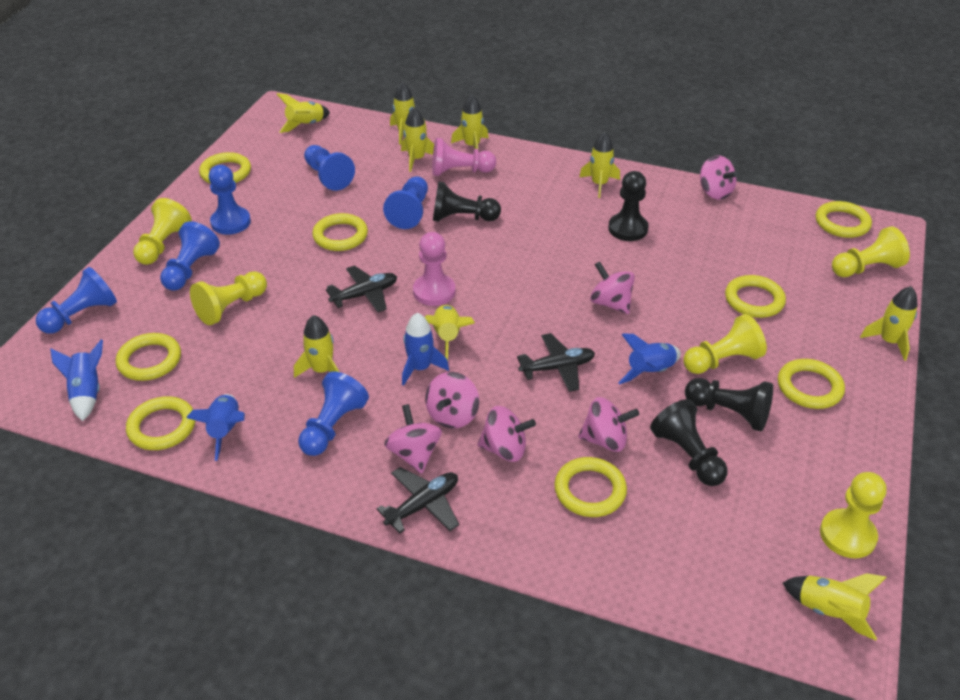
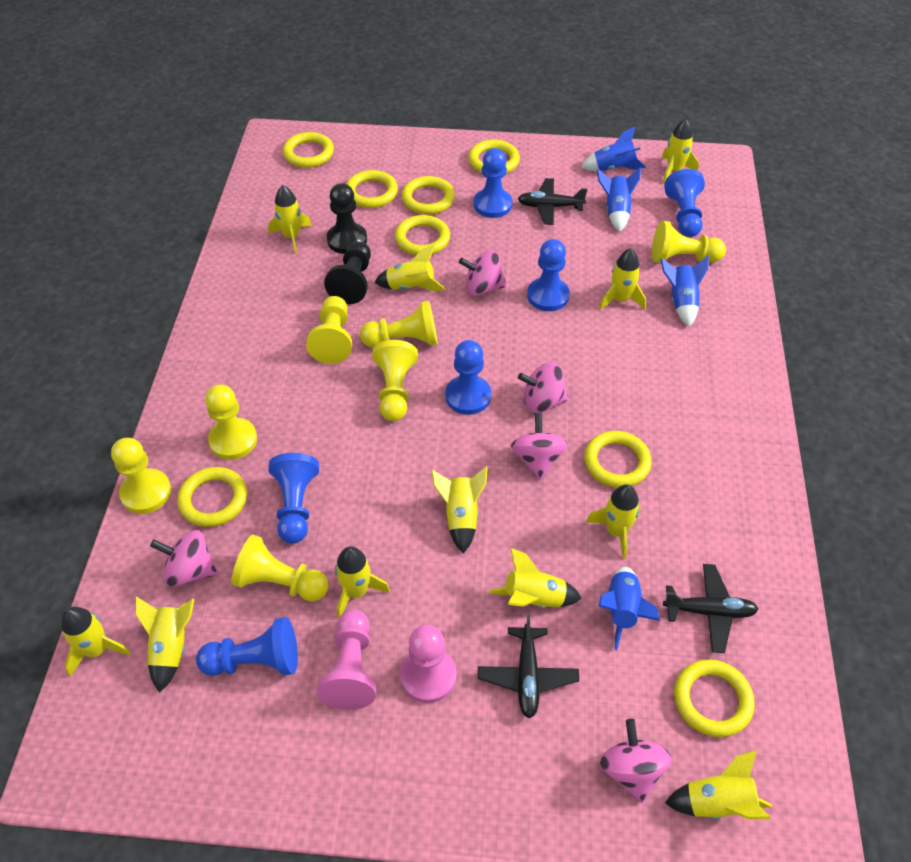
black pawn: 4 -> 2
pink spinning top: 6 -> 5
yellow pawn: 5 -> 7
yellow rocket: 9 -> 11

